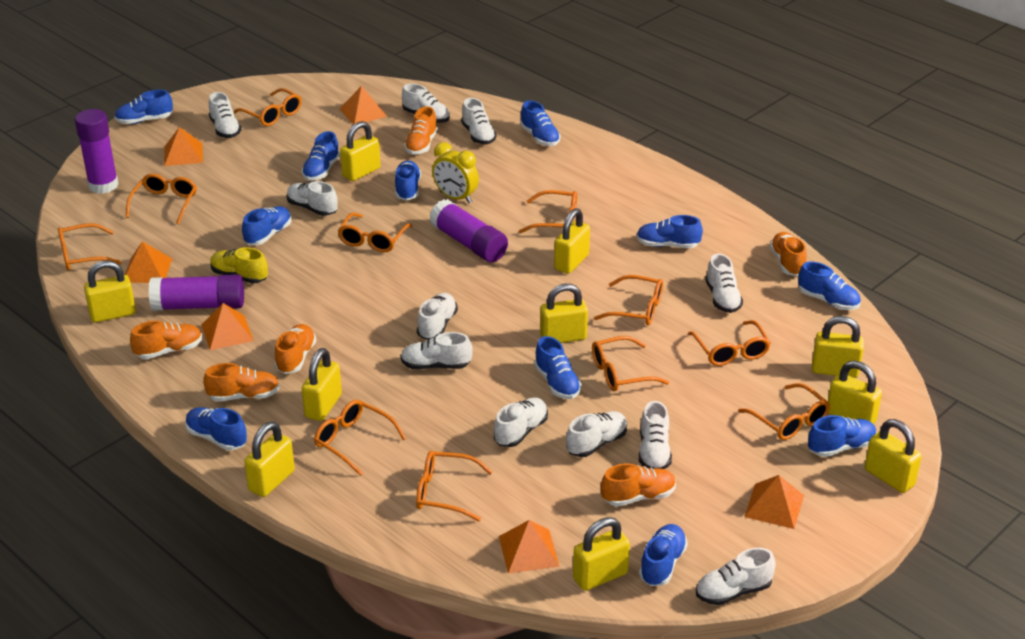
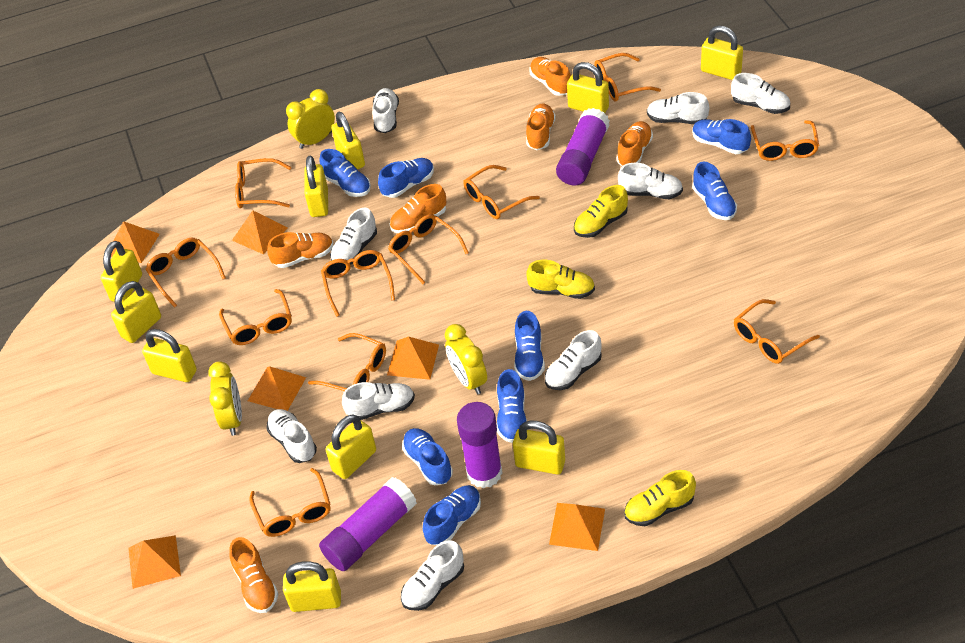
blue shoe: 11 -> 8
white shoe: 11 -> 9
yellow clock: 1 -> 3
yellow shoe: 1 -> 3

